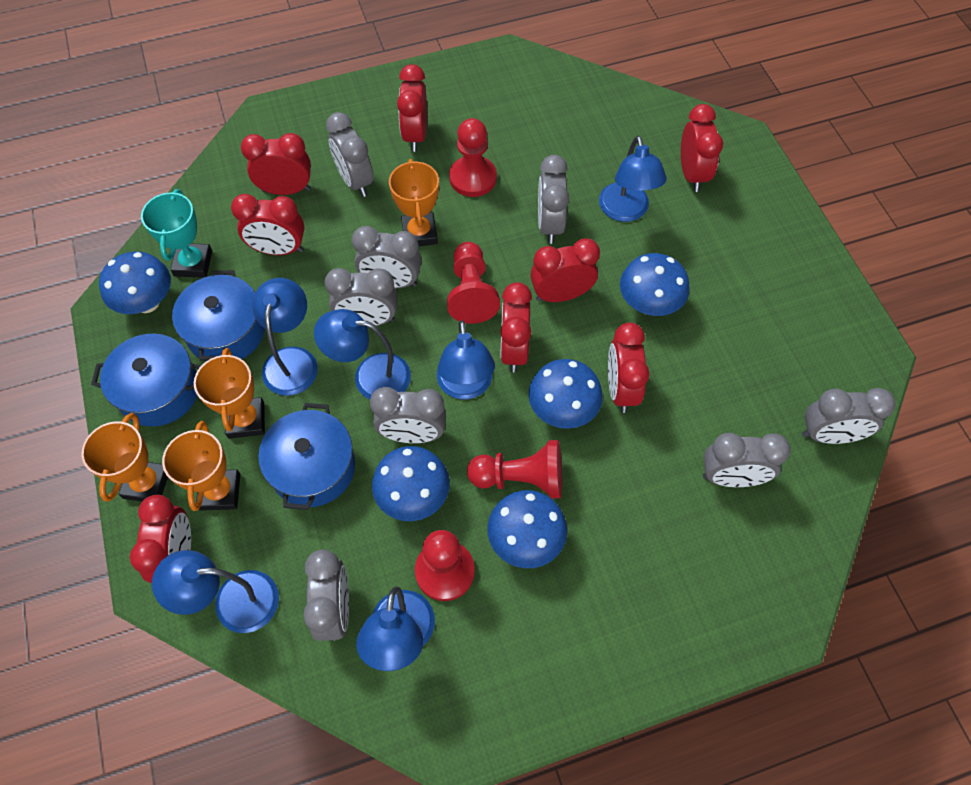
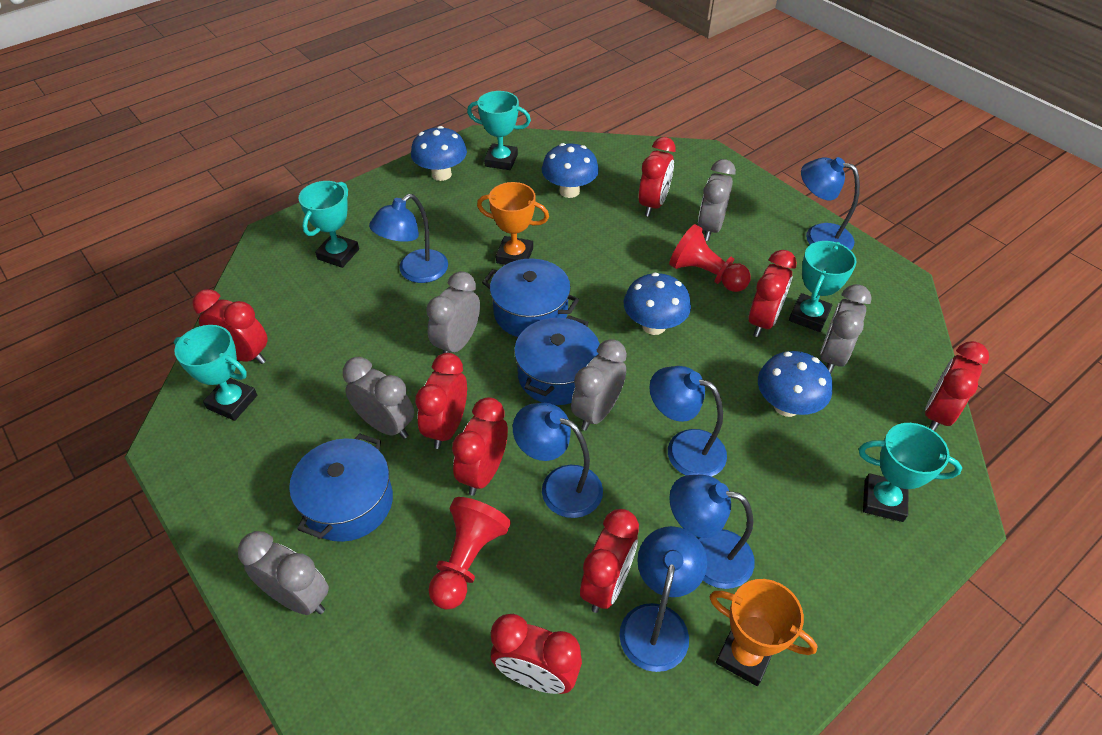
blue mushroom: 5 -> 4
grey clock: 8 -> 6
orange trophy: 4 -> 2
red pawn: 4 -> 2
turquoise trophy: 1 -> 5

